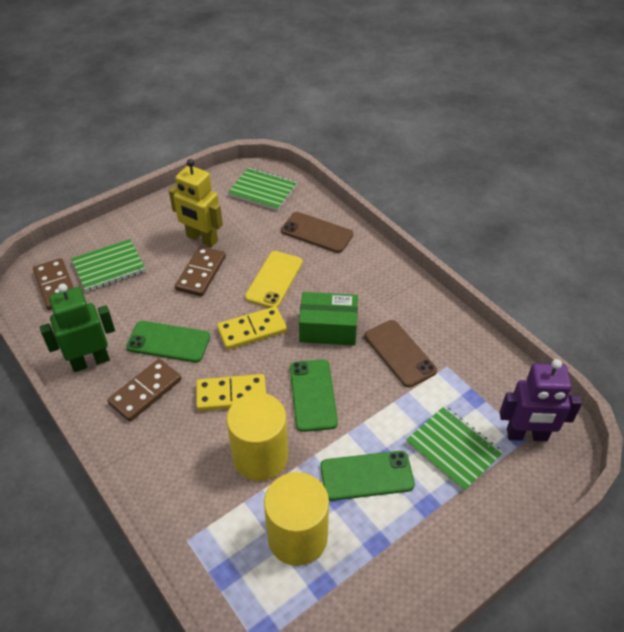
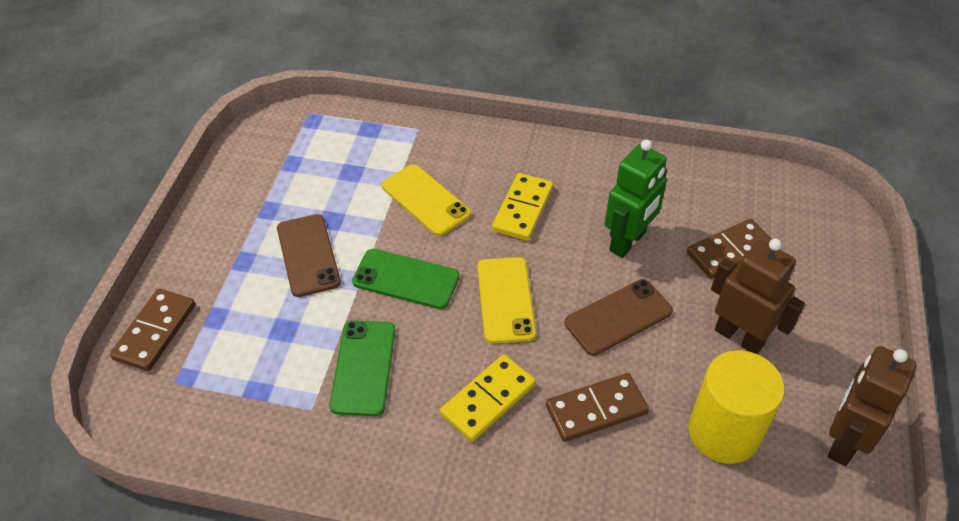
brown robot: 0 -> 2
green box: 1 -> 0
green notebook: 3 -> 0
green phone: 3 -> 2
purple robot: 1 -> 0
yellow cylinder: 2 -> 1
yellow phone: 1 -> 2
yellow robot: 1 -> 0

